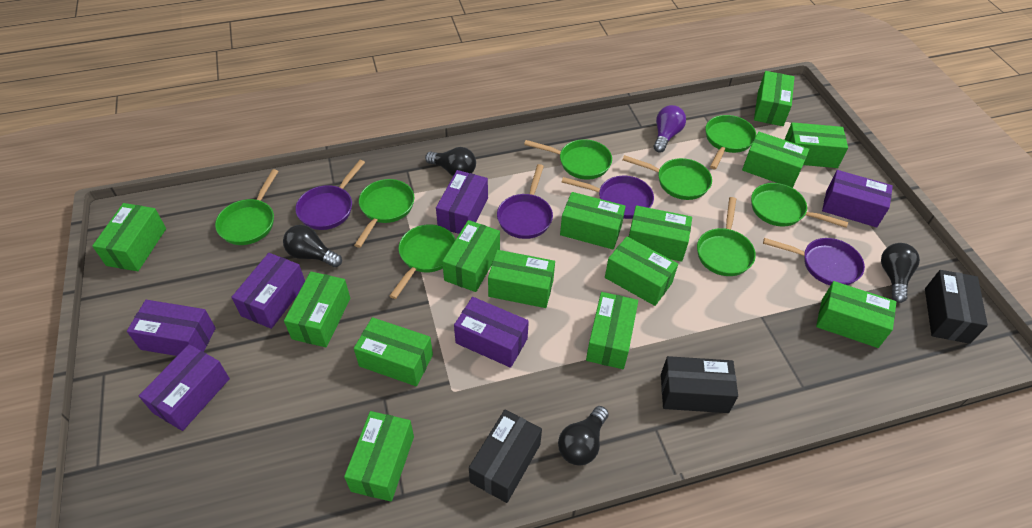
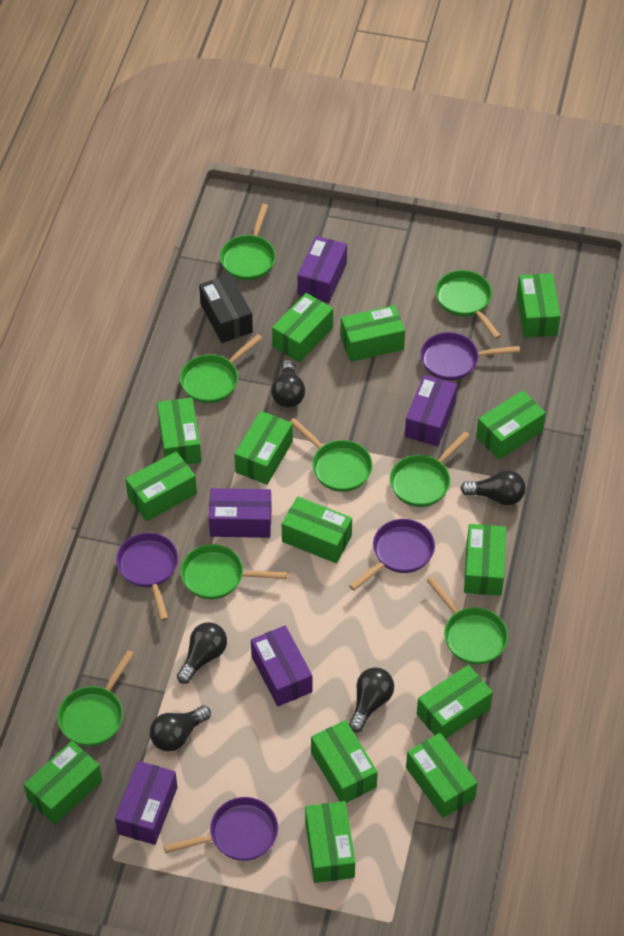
black box: 3 -> 1
black light bulb: 4 -> 5
purple box: 6 -> 5
purple light bulb: 1 -> 0

